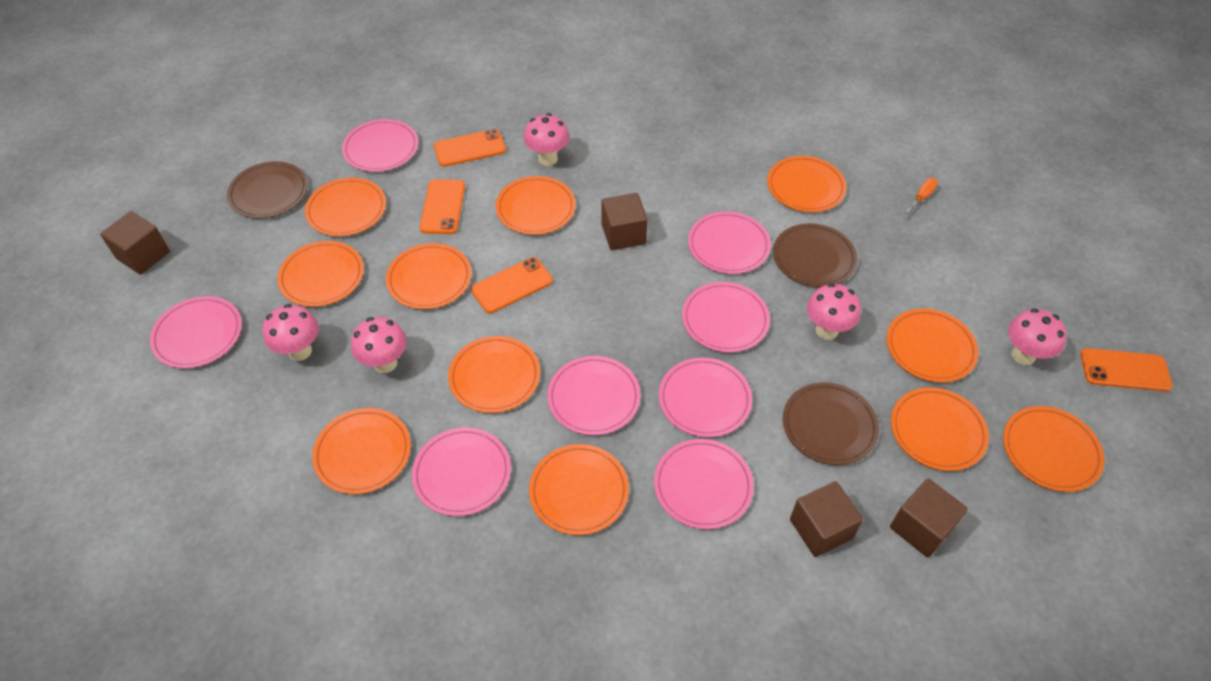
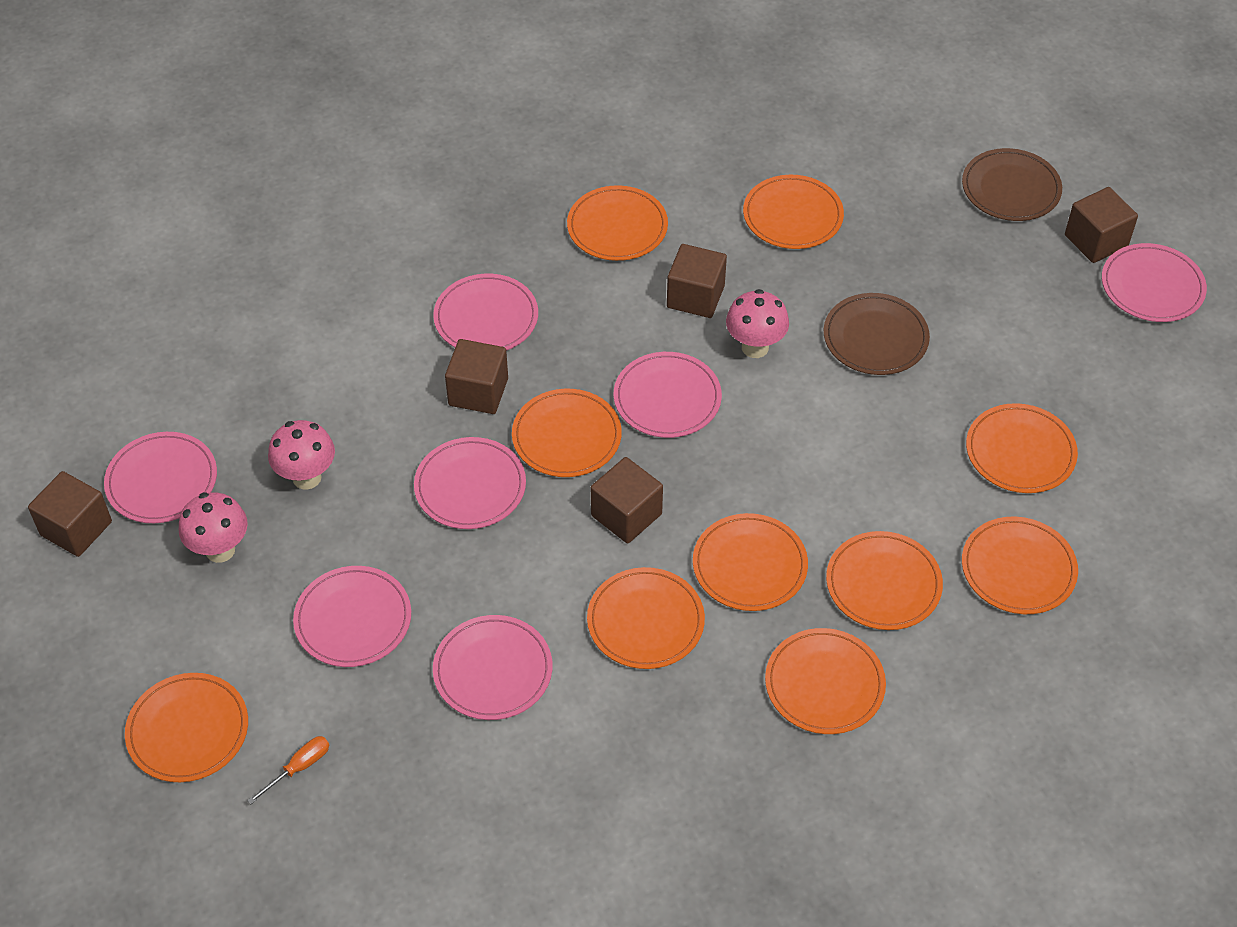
brown cube: 4 -> 5
brown plate: 3 -> 2
orange phone: 4 -> 0
orange plate: 11 -> 10
pink mushroom: 5 -> 3
pink plate: 8 -> 7

